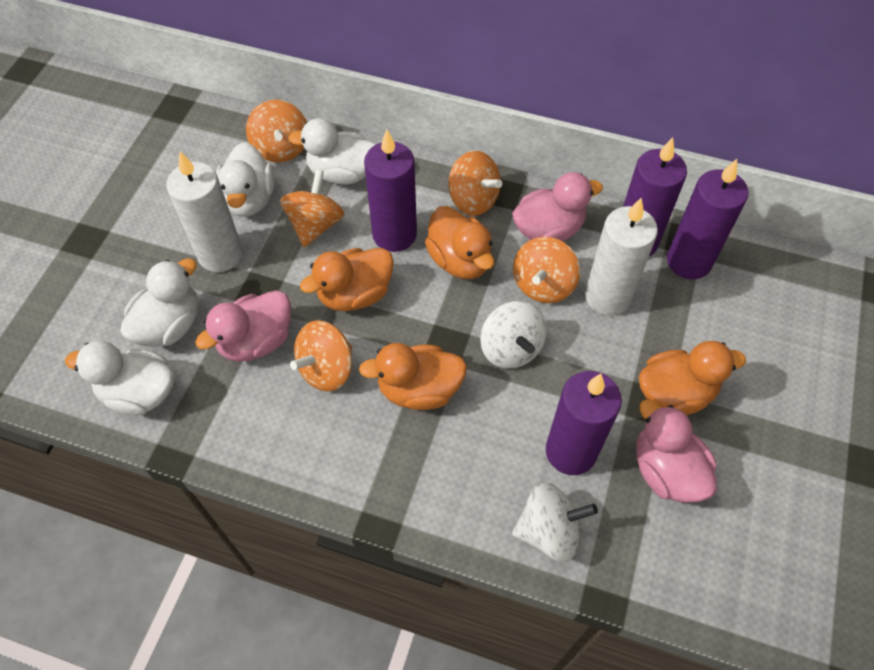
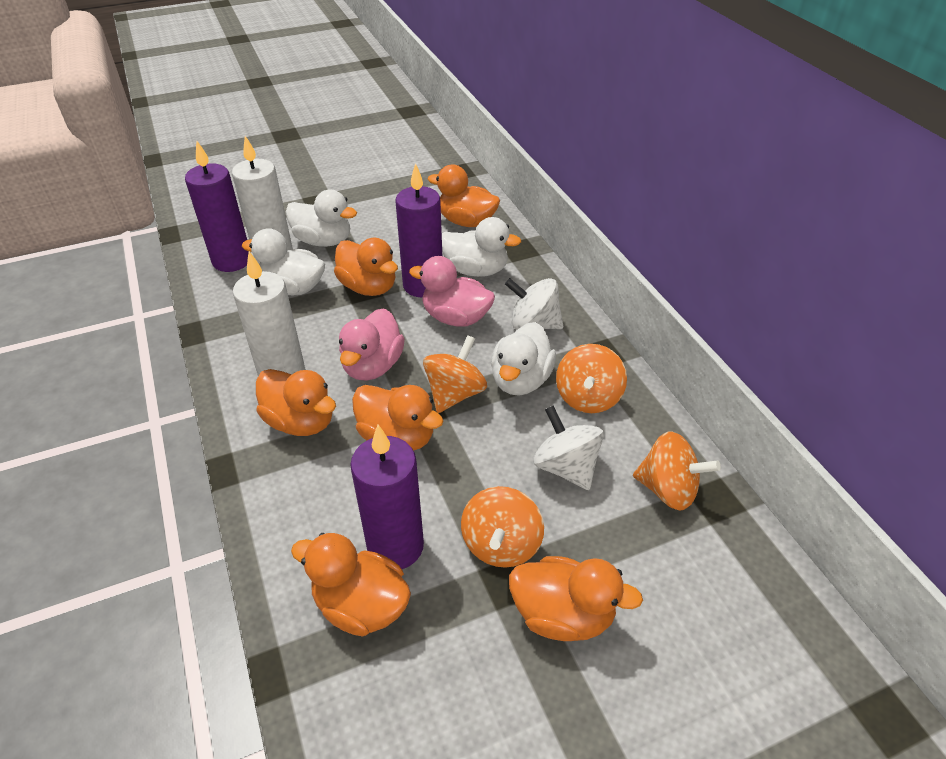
orange duck: 4 -> 6
orange spinning top: 5 -> 4
pink duck: 3 -> 2
purple candle: 4 -> 3

